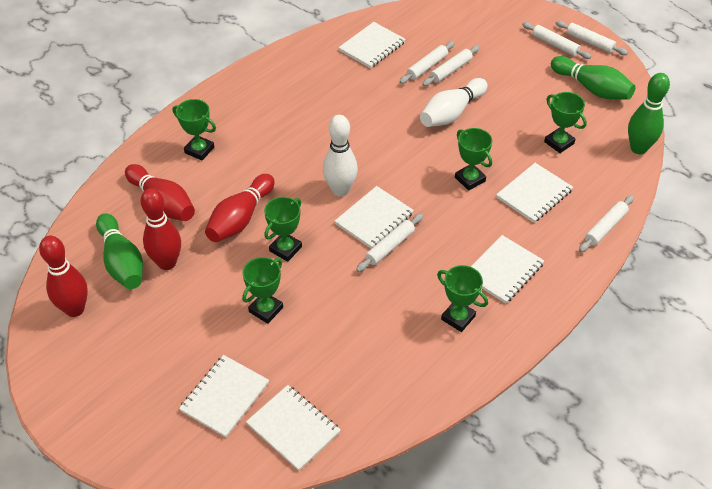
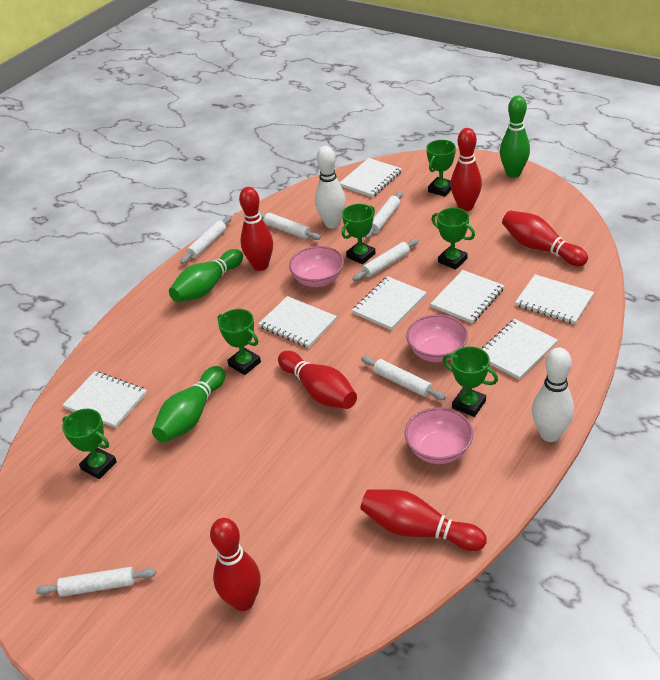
pink bowl: 0 -> 3
red bowling pin: 4 -> 6
white notebook: 6 -> 7

